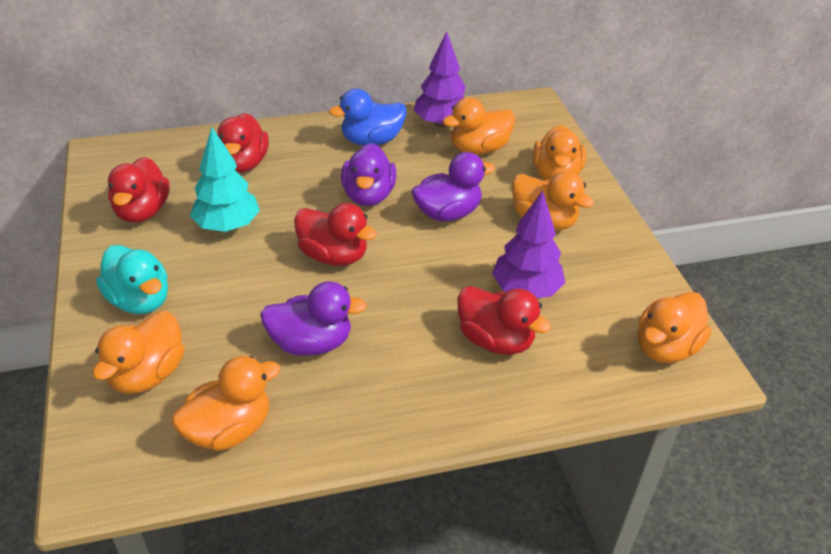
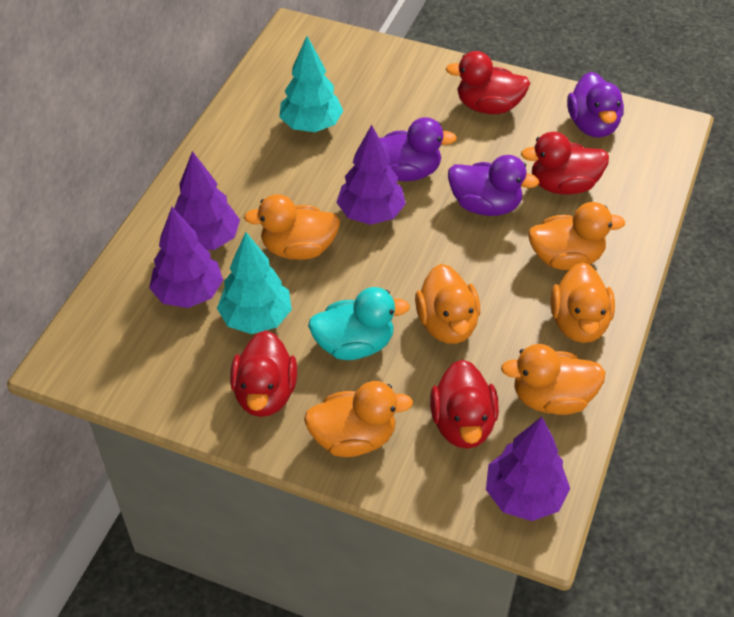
blue duck: 1 -> 0
purple tree: 2 -> 4
turquoise tree: 1 -> 2

